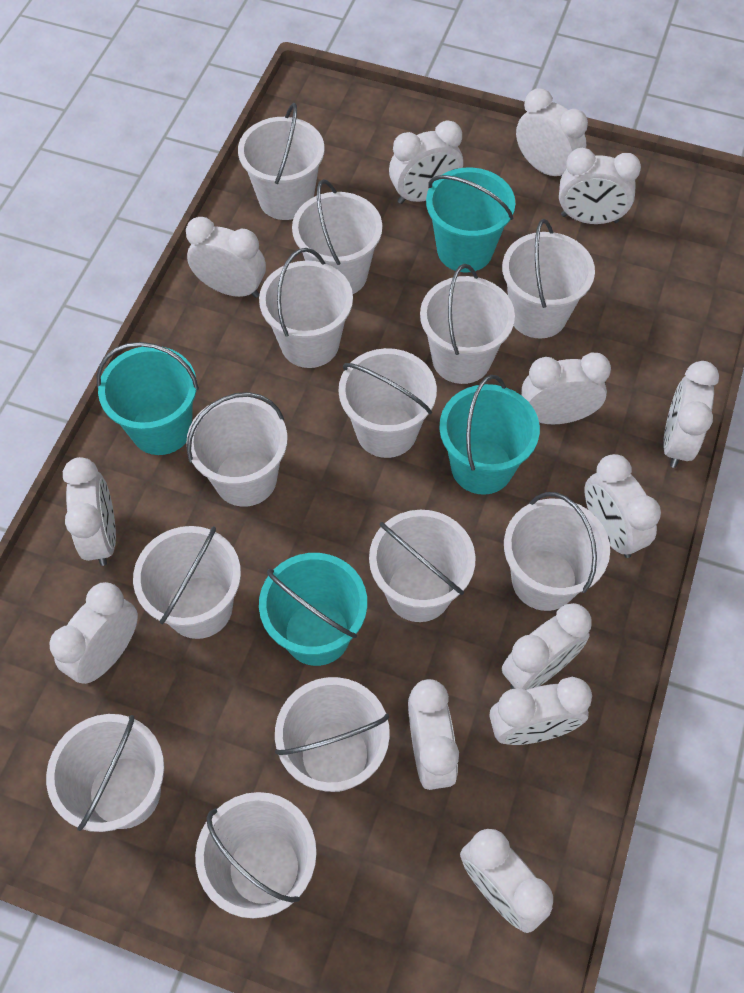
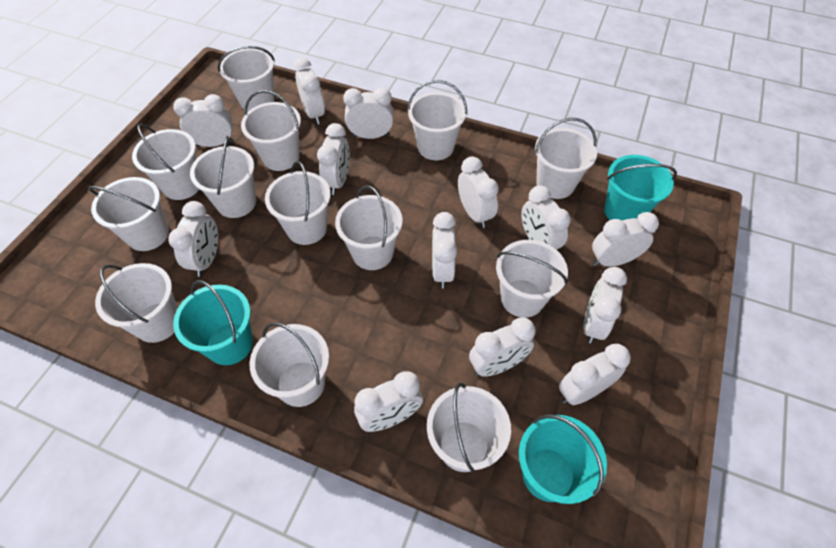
turquoise bucket: 4 -> 3

